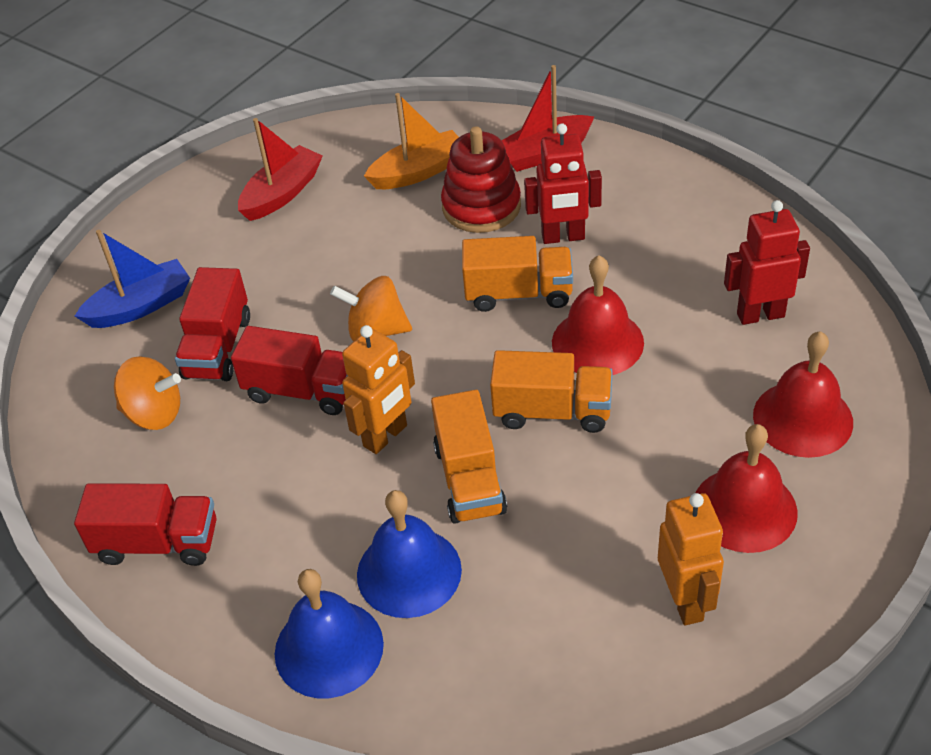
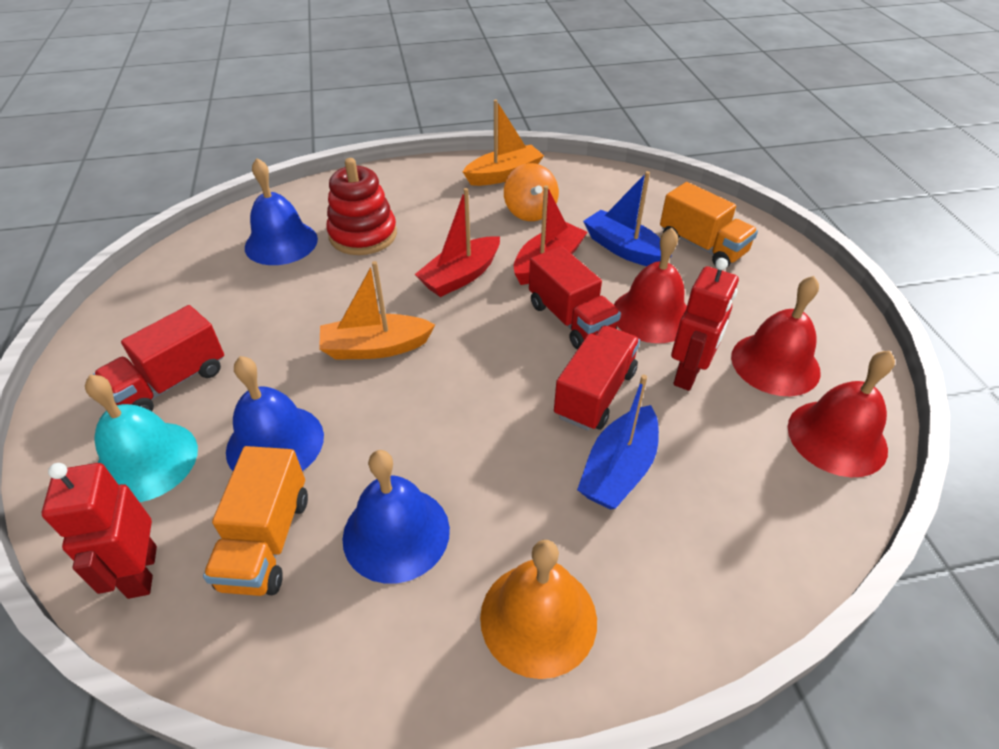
blue bell: 2 -> 3
blue boat: 1 -> 2
orange bell: 0 -> 1
orange boat: 1 -> 2
orange robot: 2 -> 0
orange spinning top: 2 -> 1
orange truck: 3 -> 2
turquoise bell: 0 -> 1

